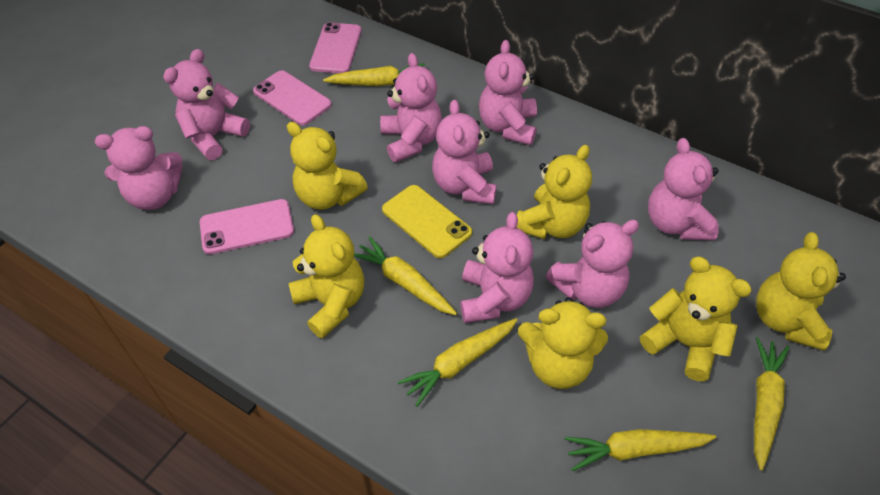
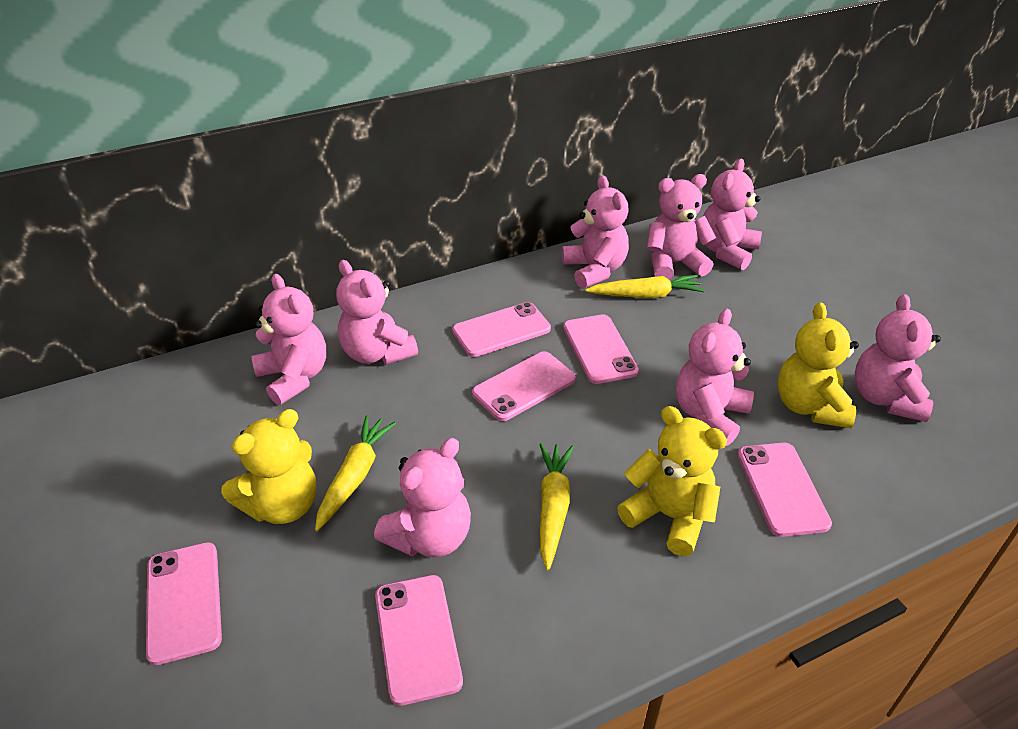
pink phone: 3 -> 6
yellow carrot: 5 -> 3
yellow phone: 1 -> 0
yellow teddy bear: 6 -> 3

